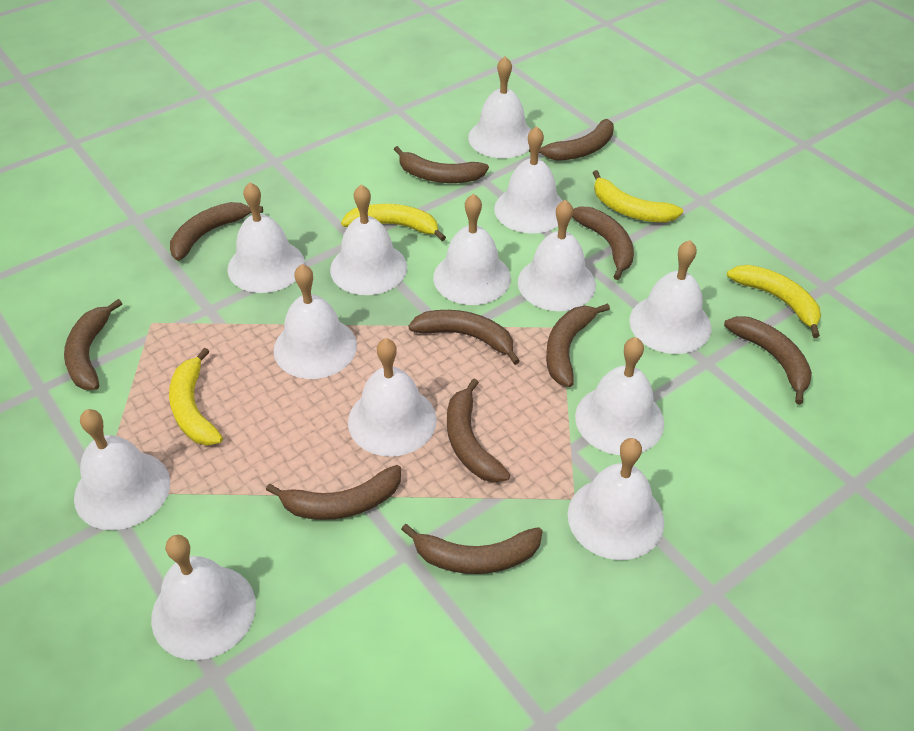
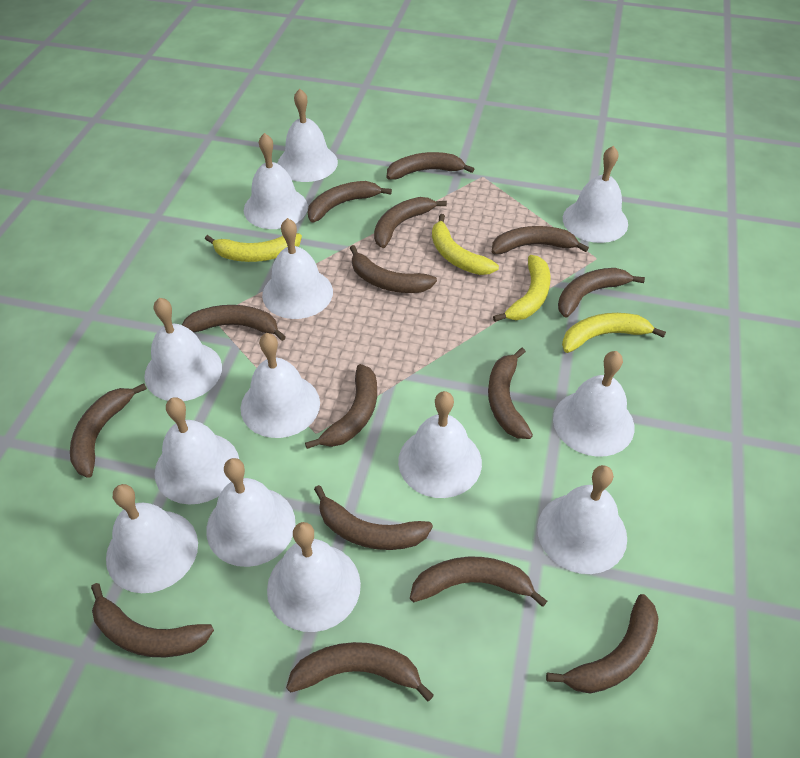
brown banana: 11 -> 15

